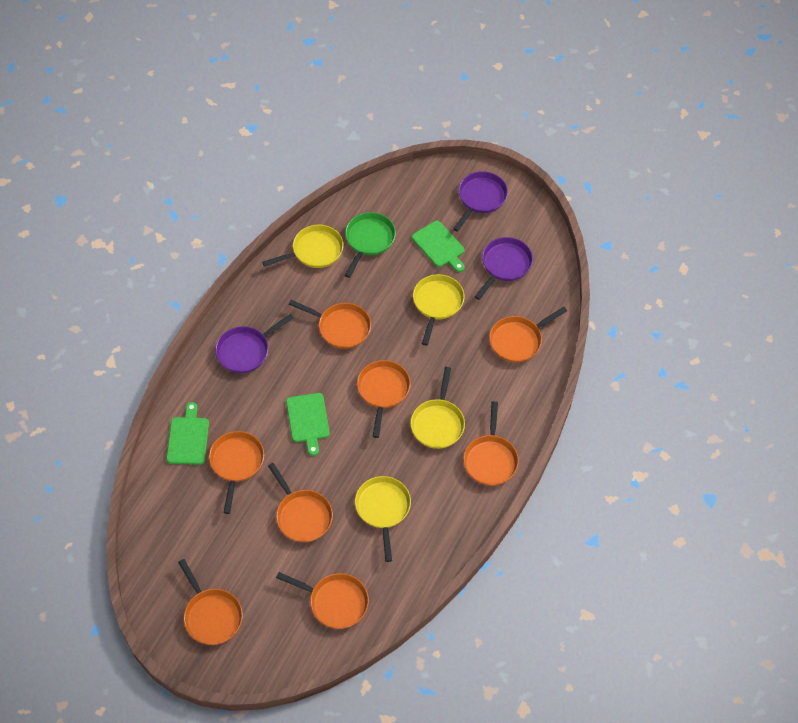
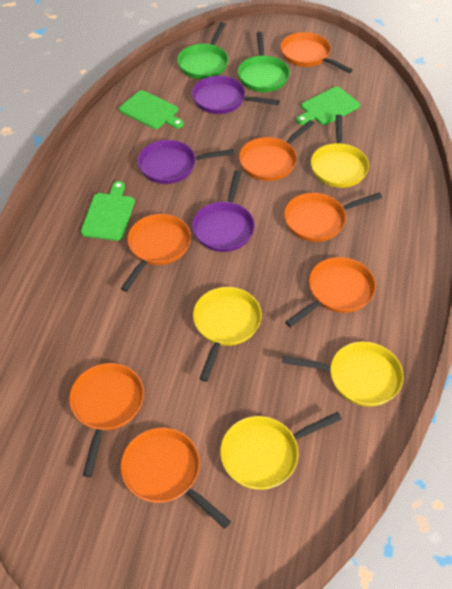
green pan: 1 -> 2
orange pan: 8 -> 7

